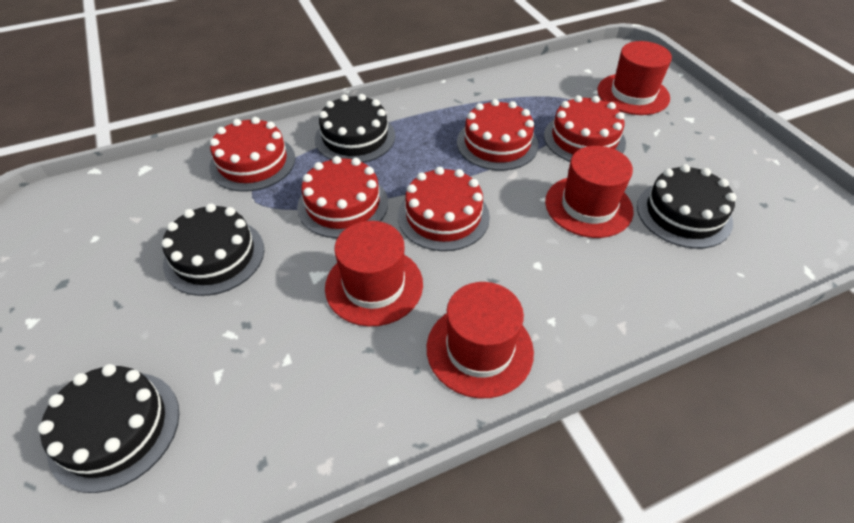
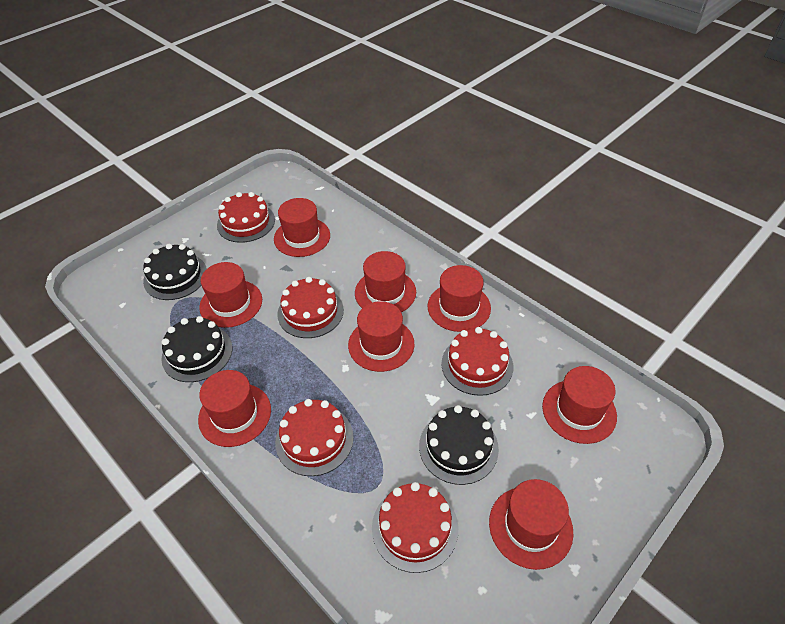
black cake: 4 -> 3
red hat: 4 -> 8

